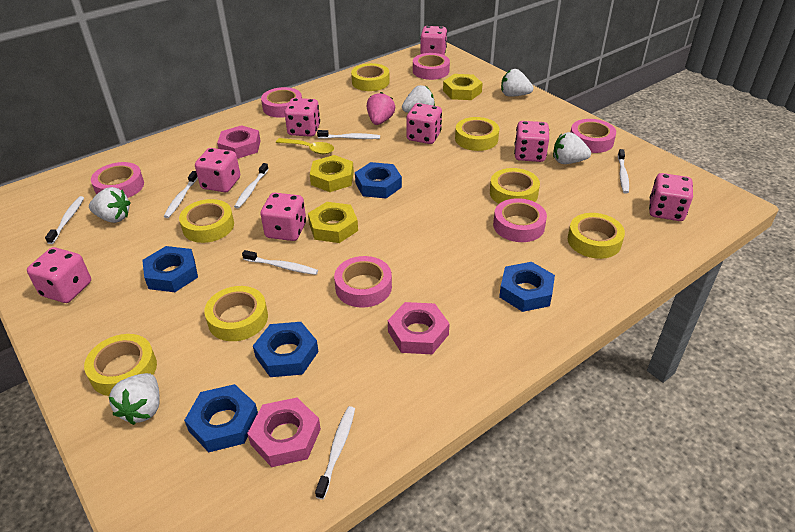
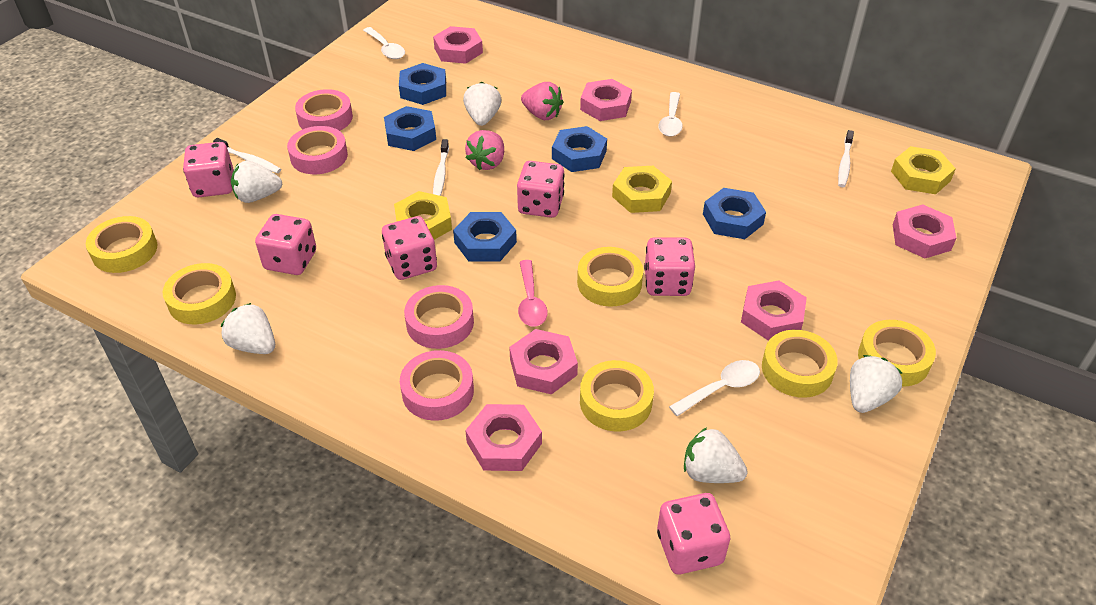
pink dice: 8 -> 6
pink nut: 3 -> 6
pink spoon: 0 -> 1
pink strawberry: 1 -> 2
pink tape: 6 -> 4
white spoon: 0 -> 3
white toothbrush: 7 -> 3
yellow spoon: 1 -> 0
yellow tape: 7 -> 6

